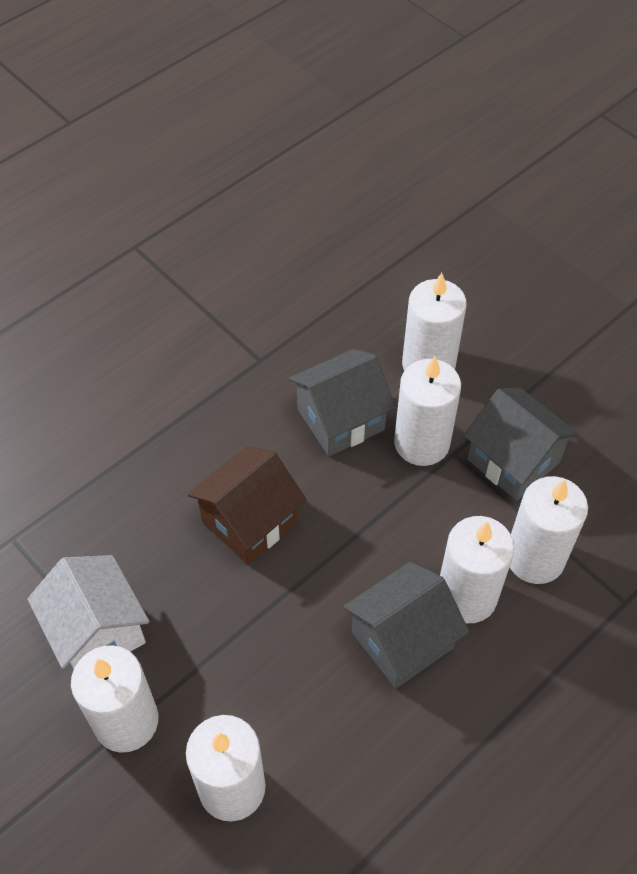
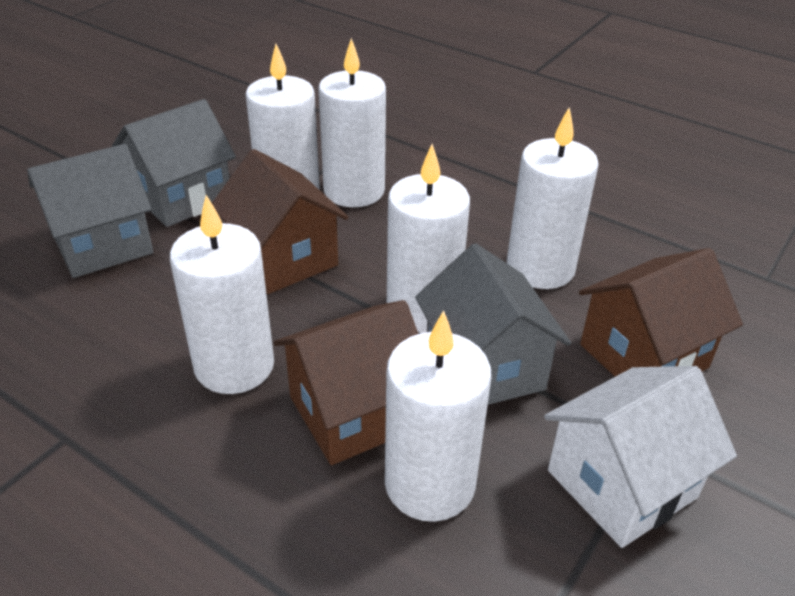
brown house: 1 -> 3

